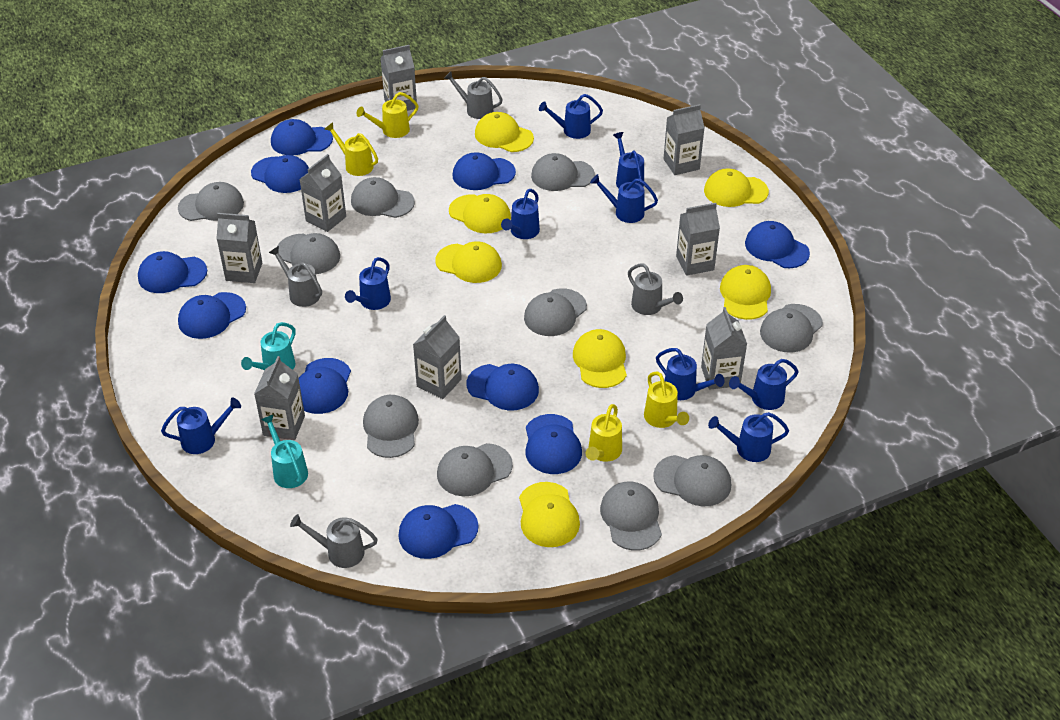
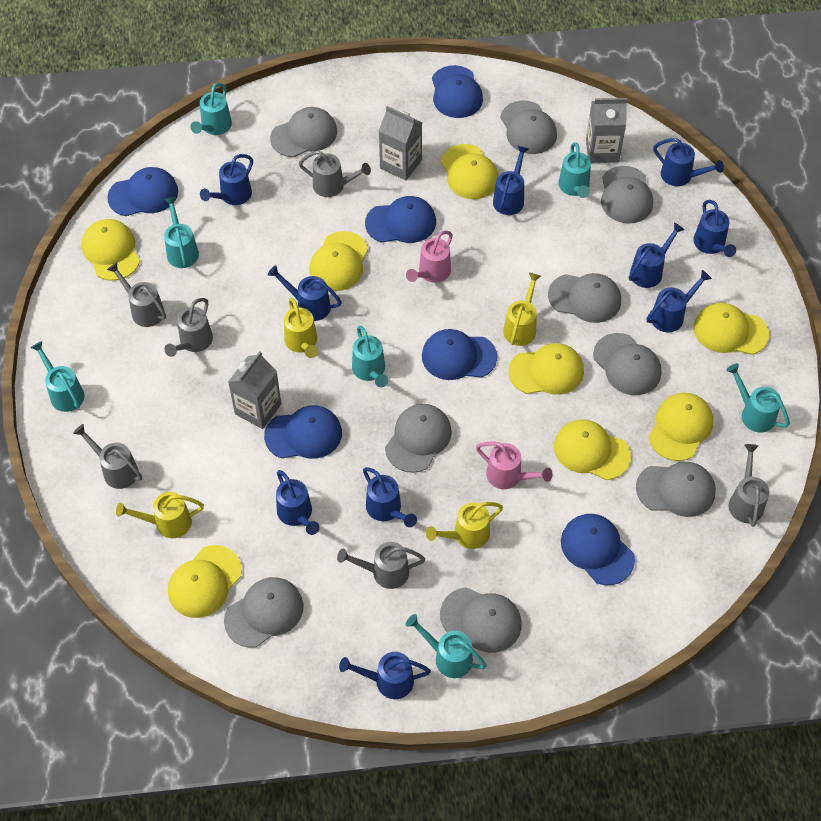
blue cap: 10 -> 6
blue watering can: 9 -> 10
grey cap: 10 -> 9
grey carton: 8 -> 3
grey watering can: 4 -> 6
pink watering can: 0 -> 2
turquoise watering can: 2 -> 7
yellow cap: 7 -> 8

